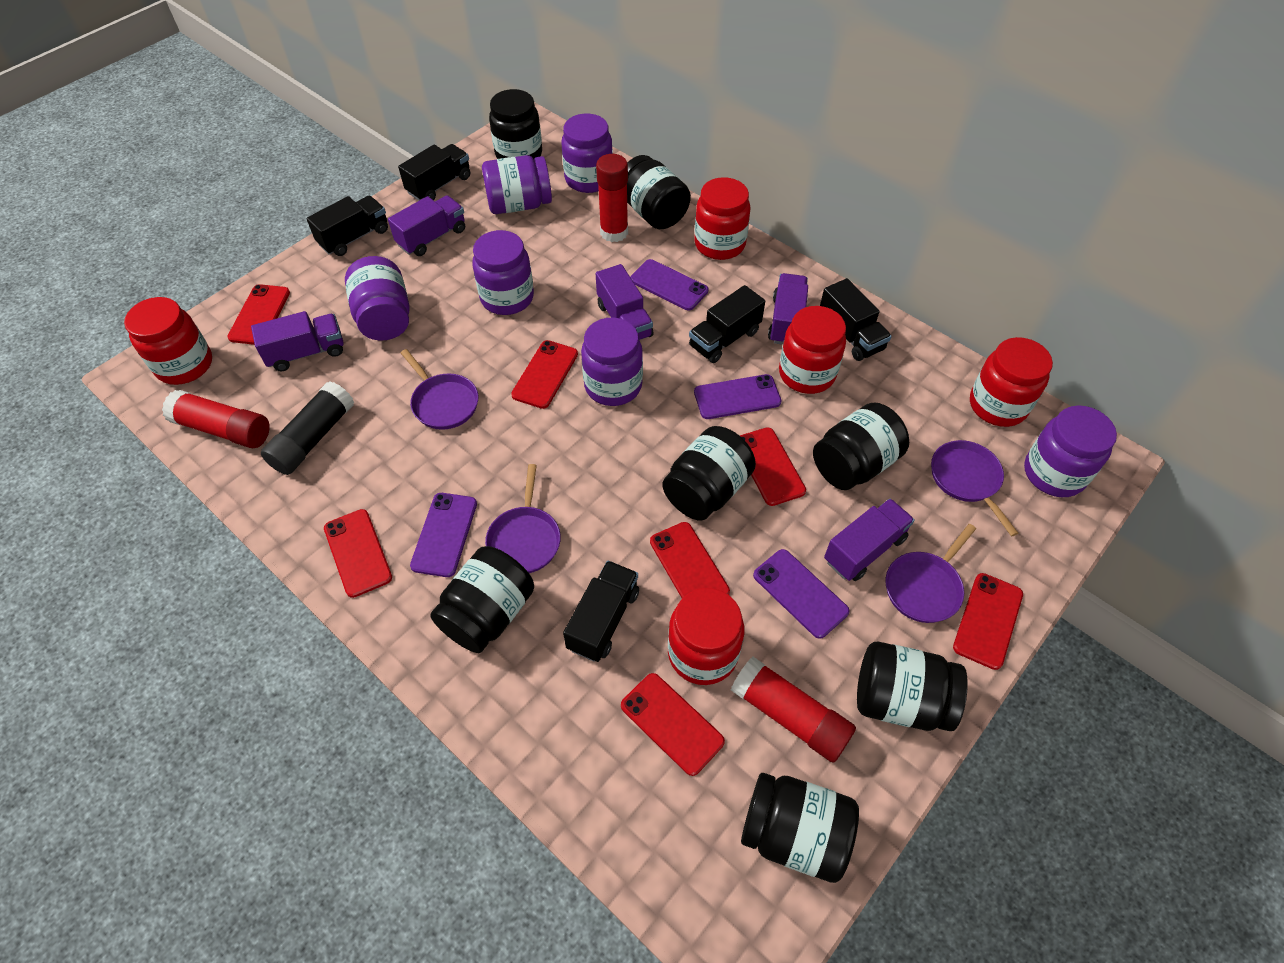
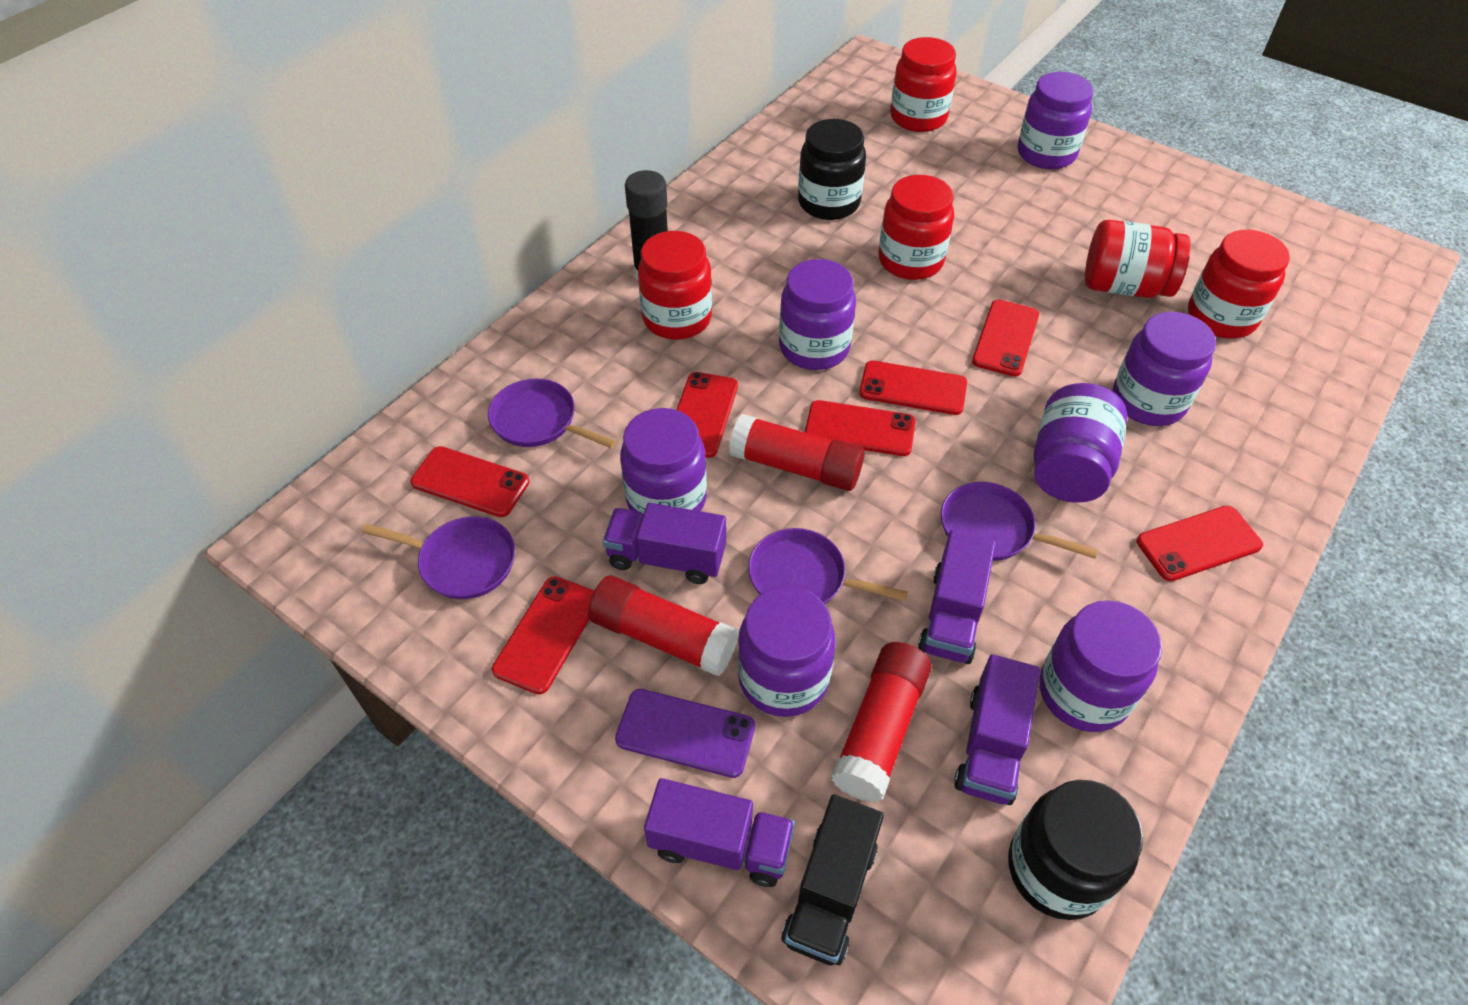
black jar: 7 -> 2
black truck: 5 -> 1
purple jar: 6 -> 7
purple phone: 4 -> 1
purple truck: 5 -> 4

